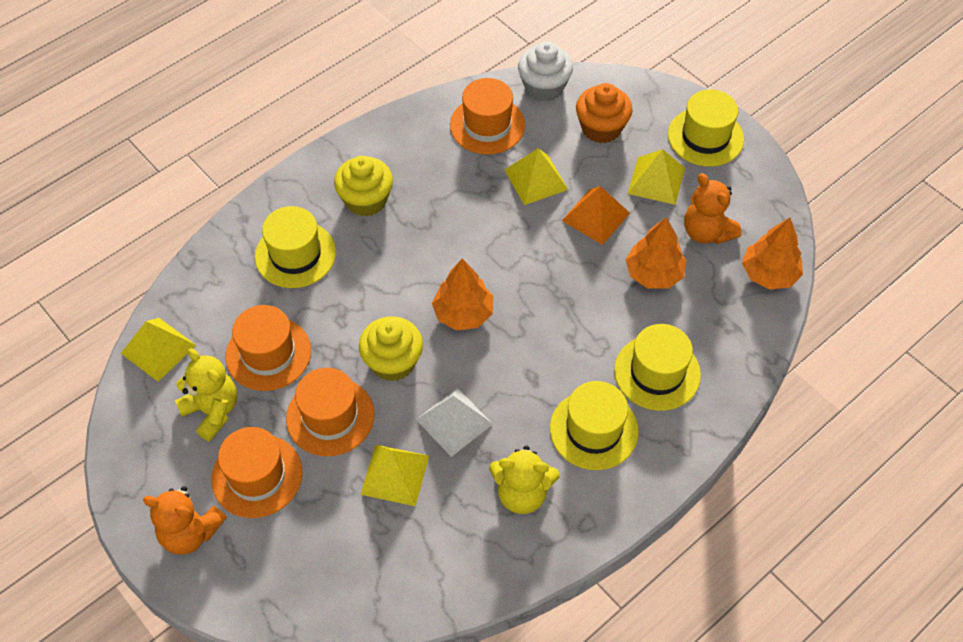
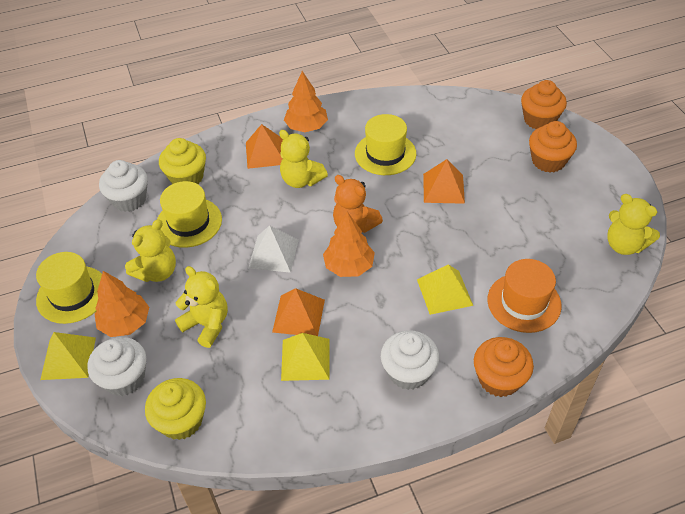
orange cupcake: 1 -> 3
orange hat: 4 -> 1
orange pyramid: 1 -> 3
orange teddy bear: 2 -> 1
white cupcake: 1 -> 3
yellow hat: 4 -> 3
yellow pyramid: 4 -> 3
yellow teddy bear: 2 -> 4

